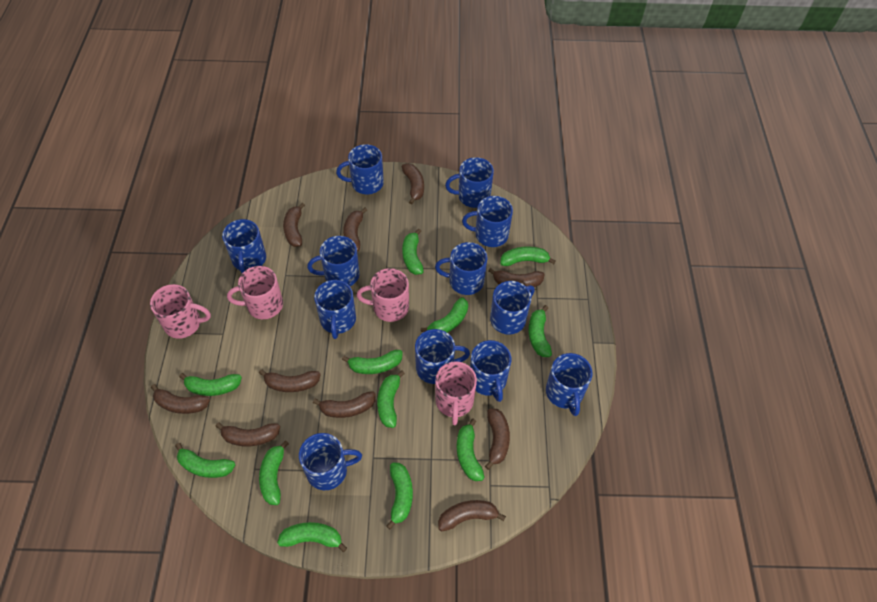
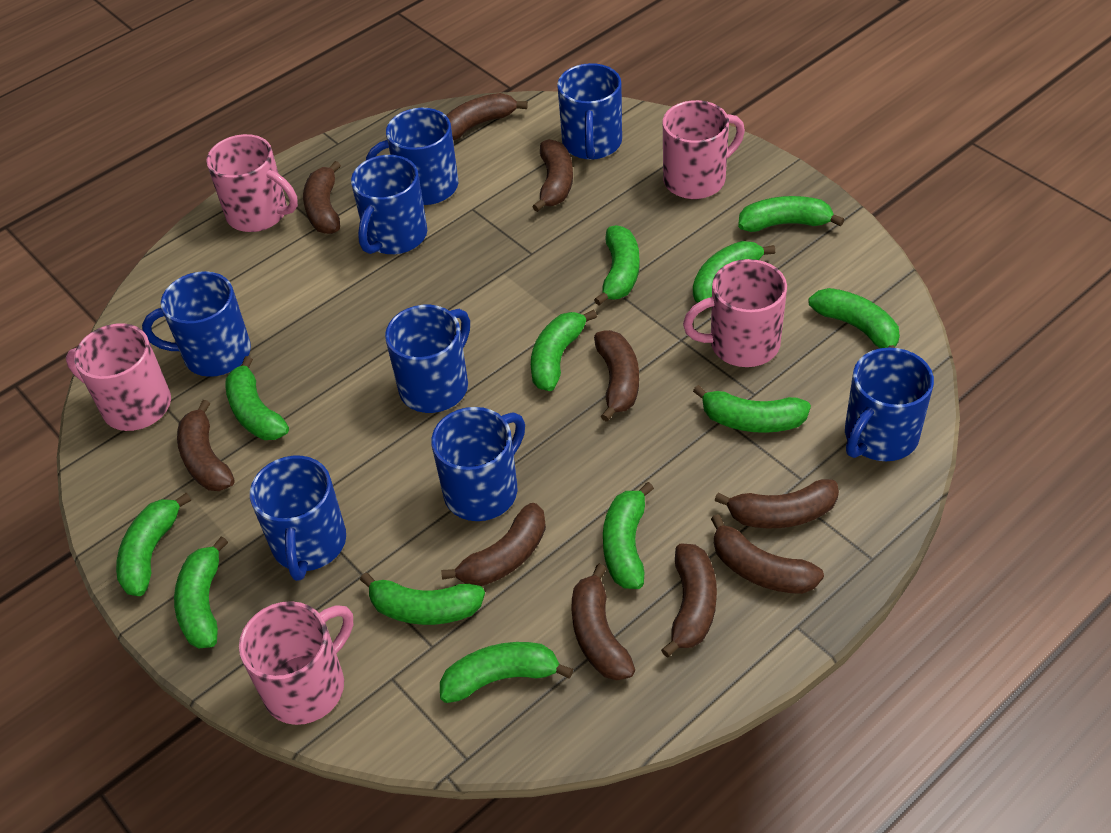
blue mug: 12 -> 8
pink mug: 4 -> 5

